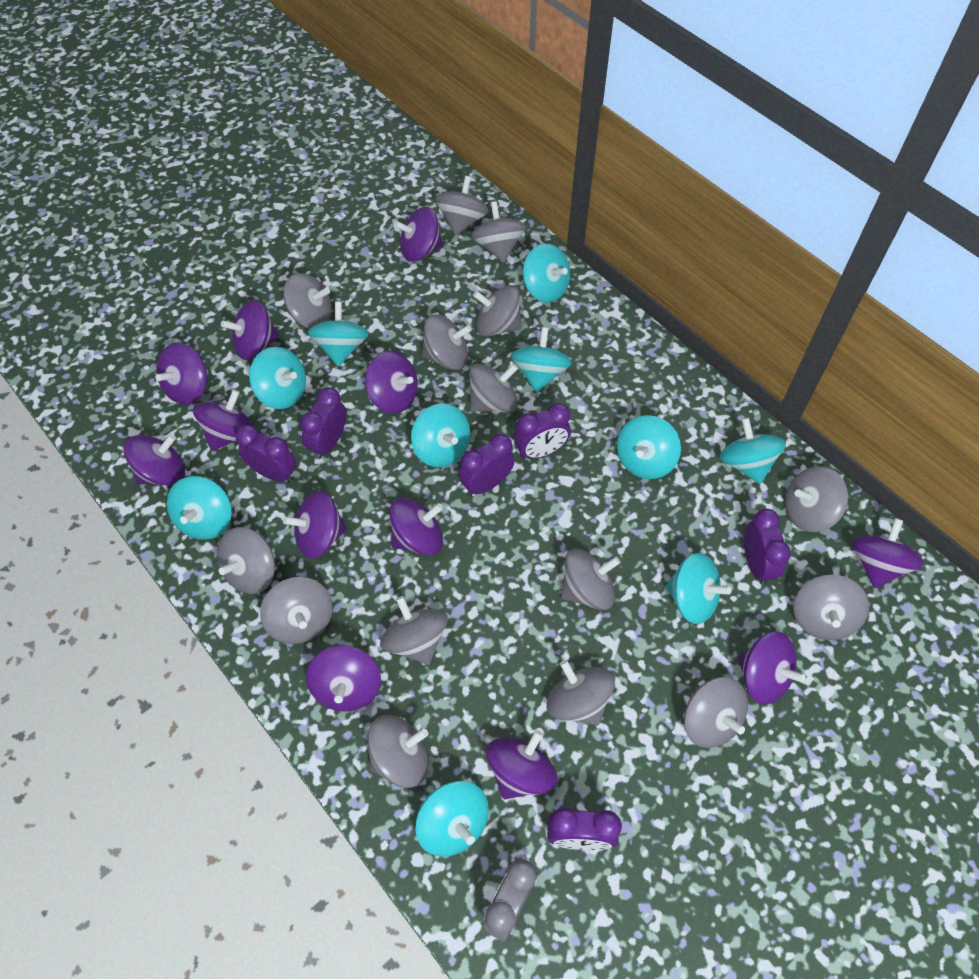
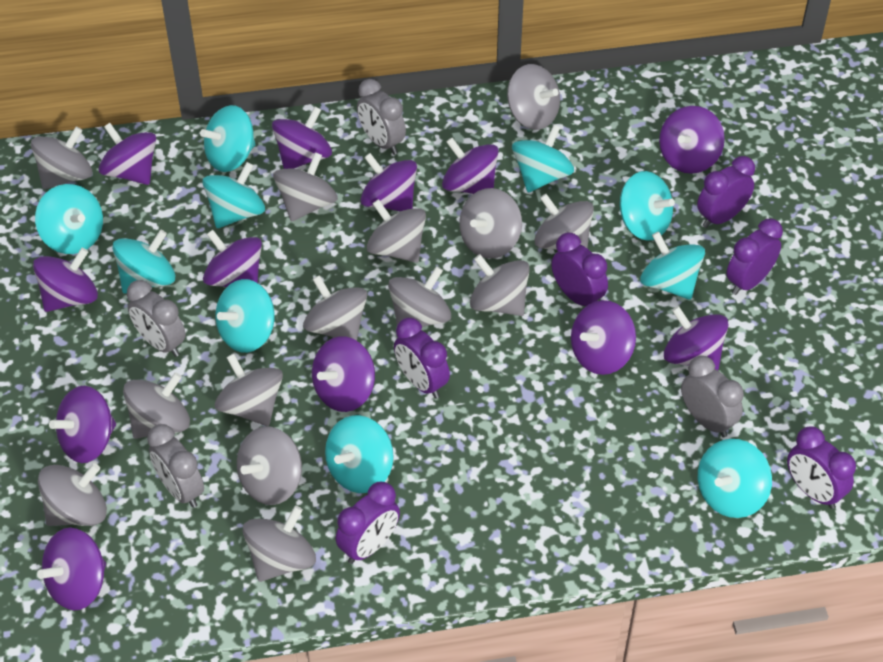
grey clock: 1 -> 4
grey spinning top: 15 -> 14

